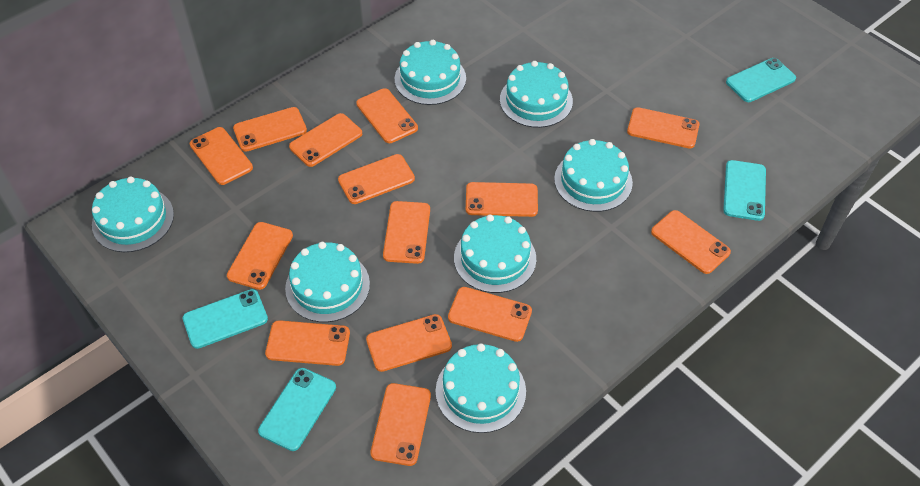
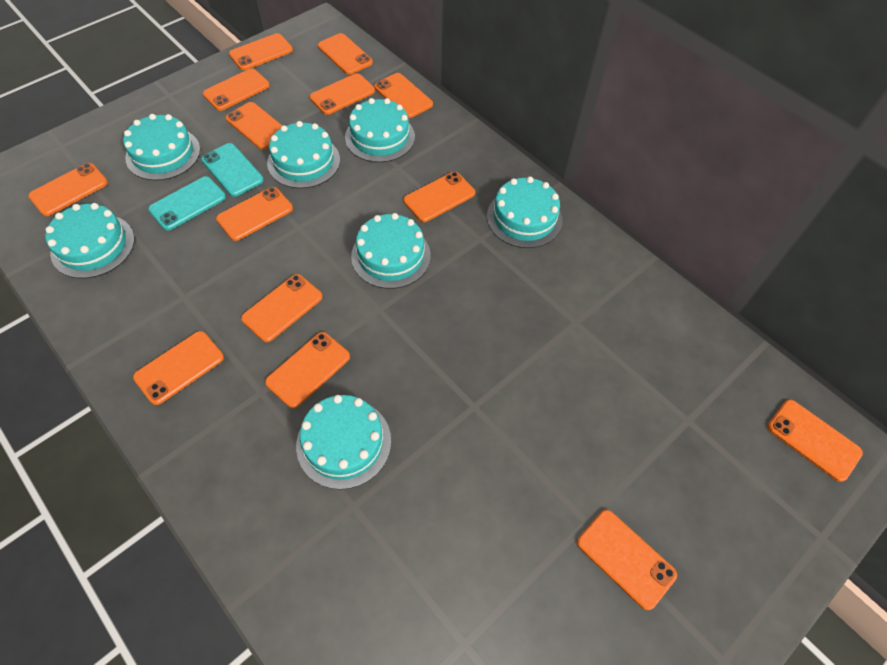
turquoise phone: 4 -> 2

